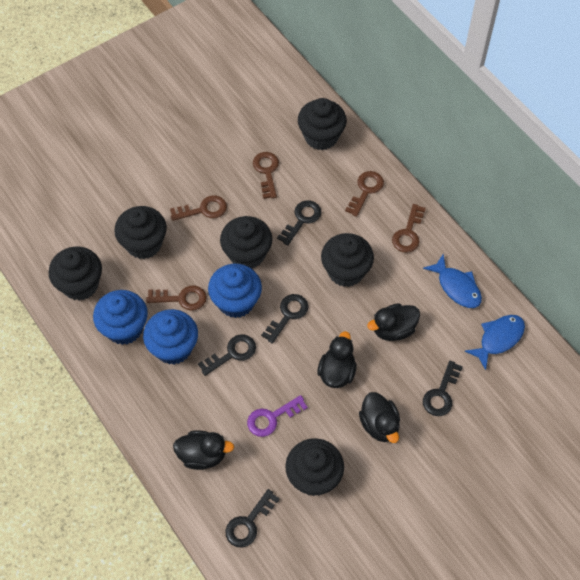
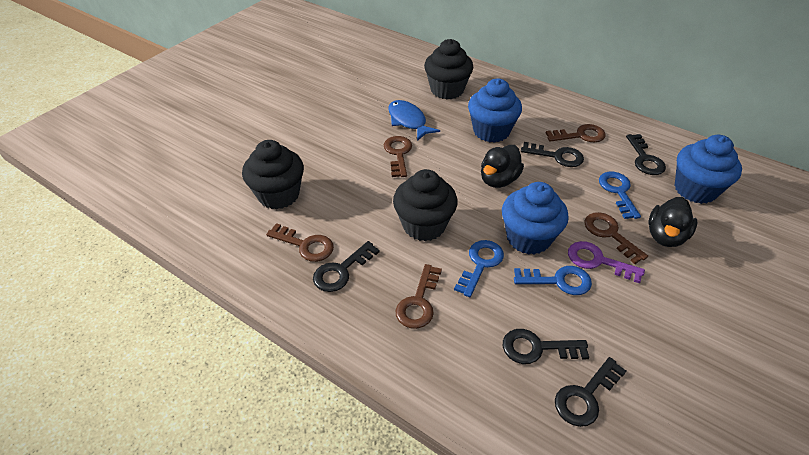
black cupcake: 6 -> 3
black duck: 4 -> 2
blue fish: 2 -> 1
blue key: 0 -> 3

